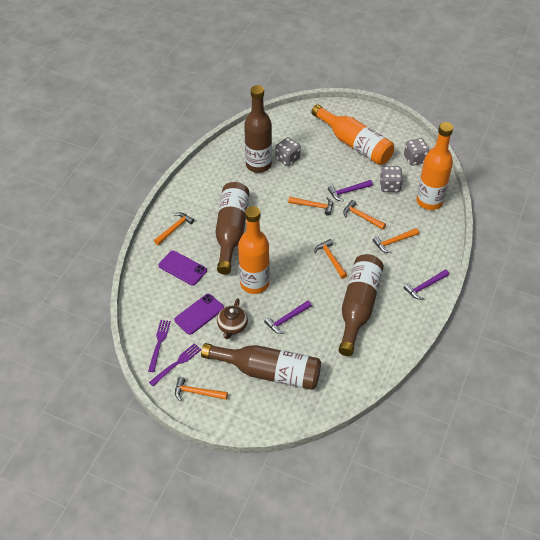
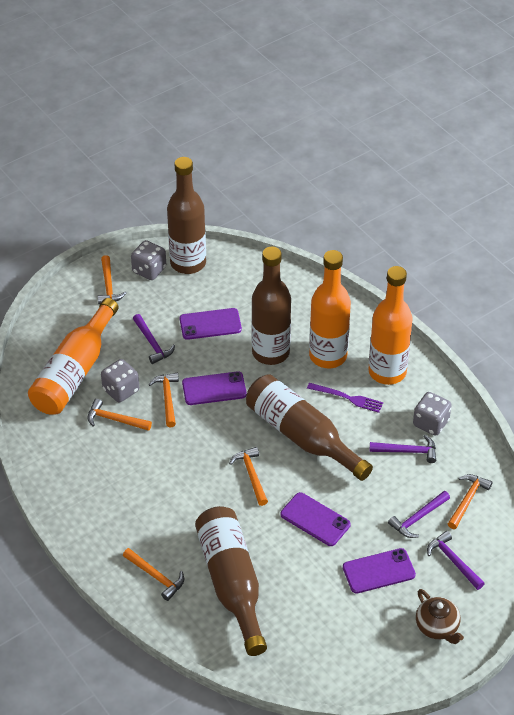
purple fork: 2 -> 1
purple hammer: 3 -> 4
purple phone: 2 -> 4

